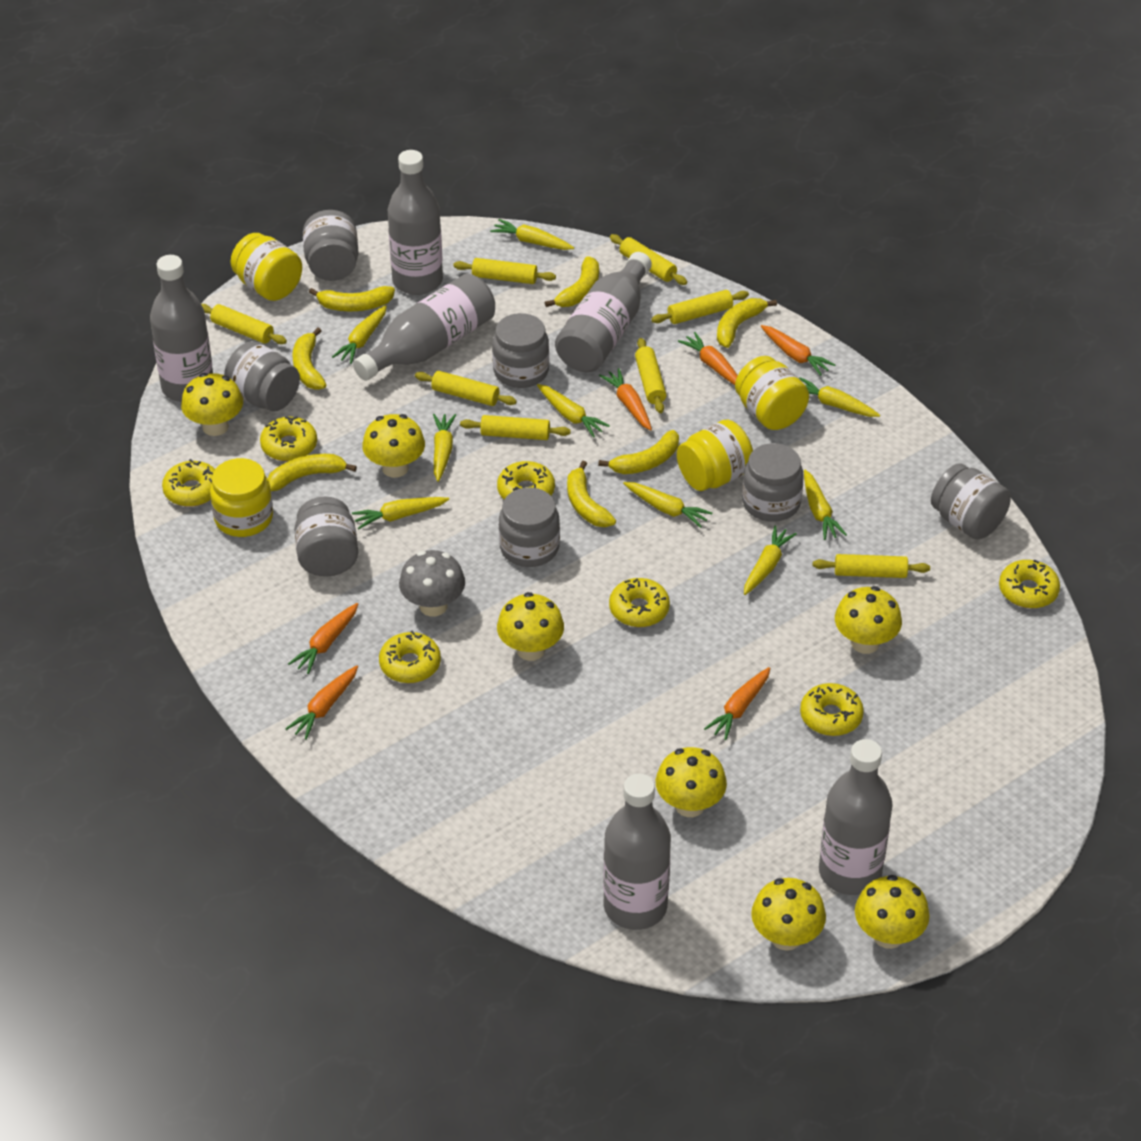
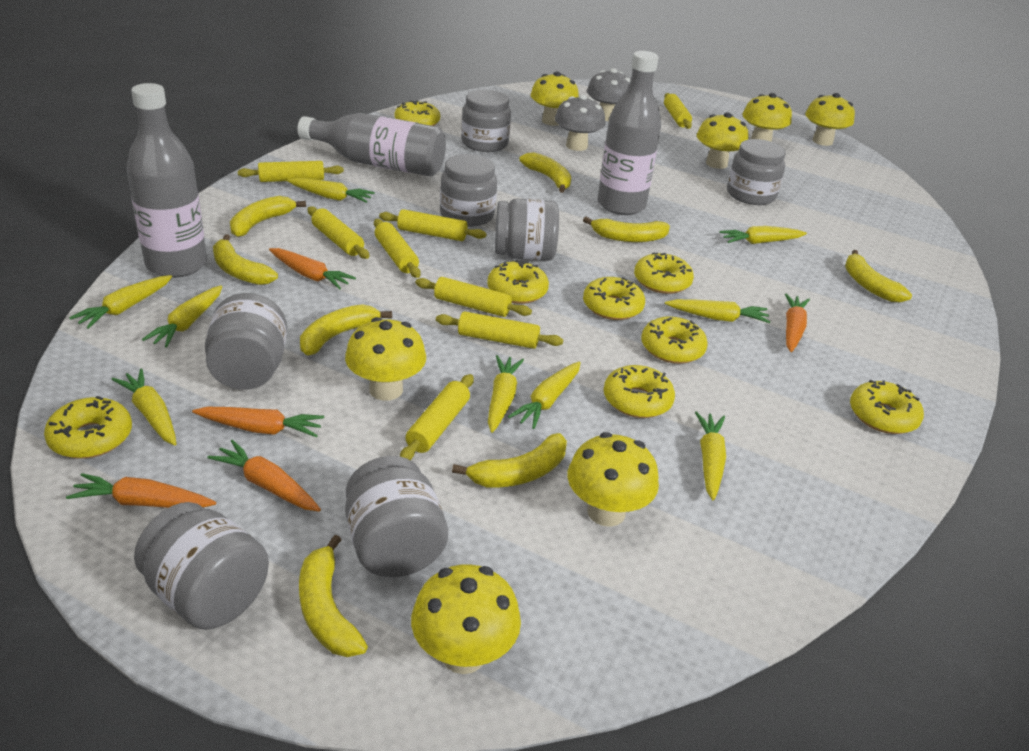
grey bottle: 6 -> 3
grey mushroom: 1 -> 2
orange carrot: 6 -> 5
yellow banana: 7 -> 8
yellow donut: 7 -> 8
yellow jar: 4 -> 0

